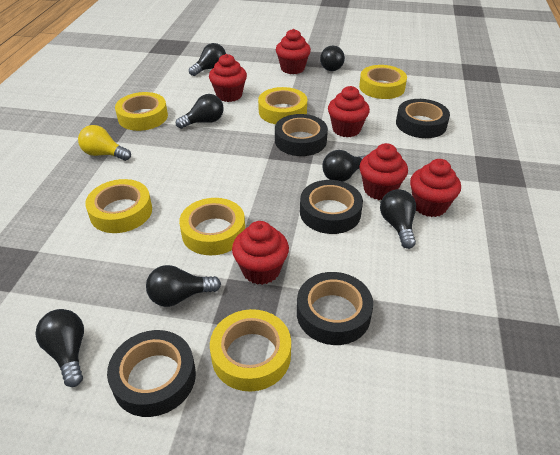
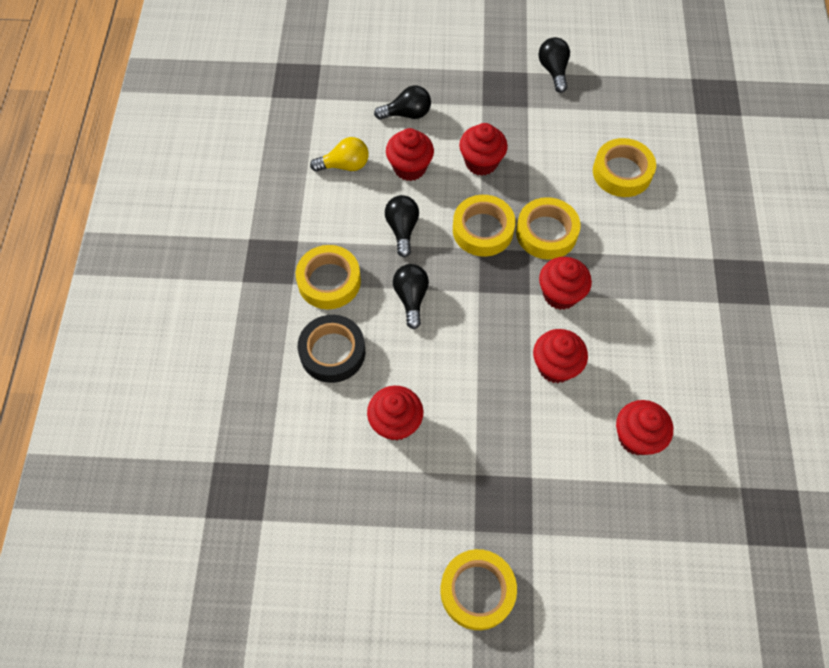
black light bulb: 7 -> 4
black tape: 5 -> 1
yellow tape: 6 -> 5

